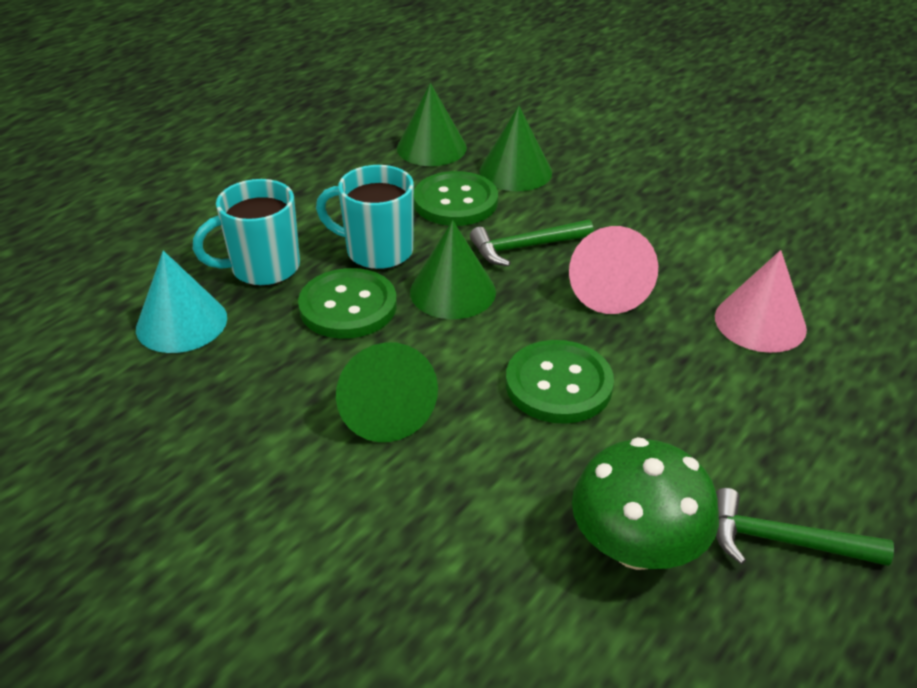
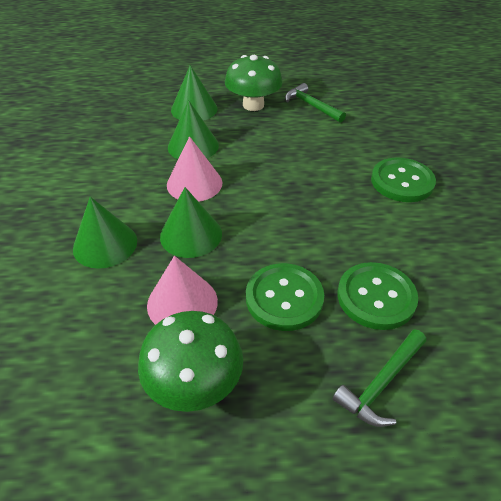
green mushroom: 1 -> 2
turquoise cone: 1 -> 0
turquoise mug: 2 -> 0

